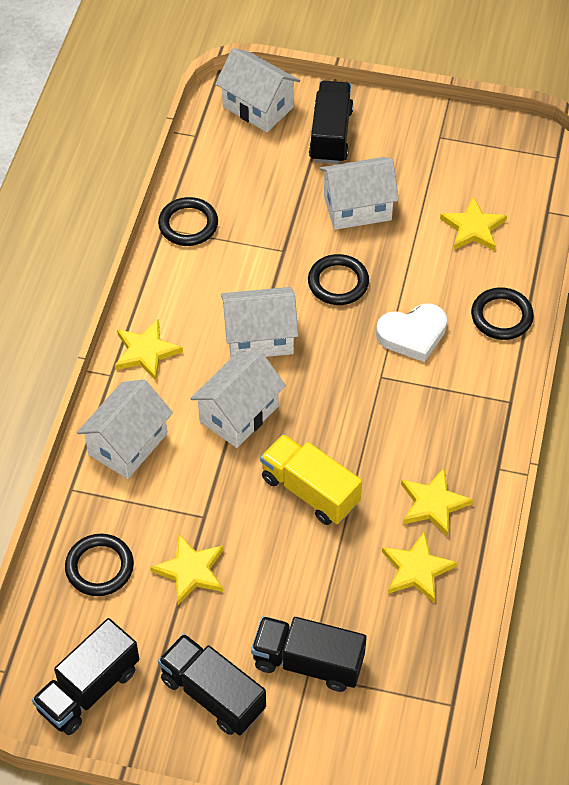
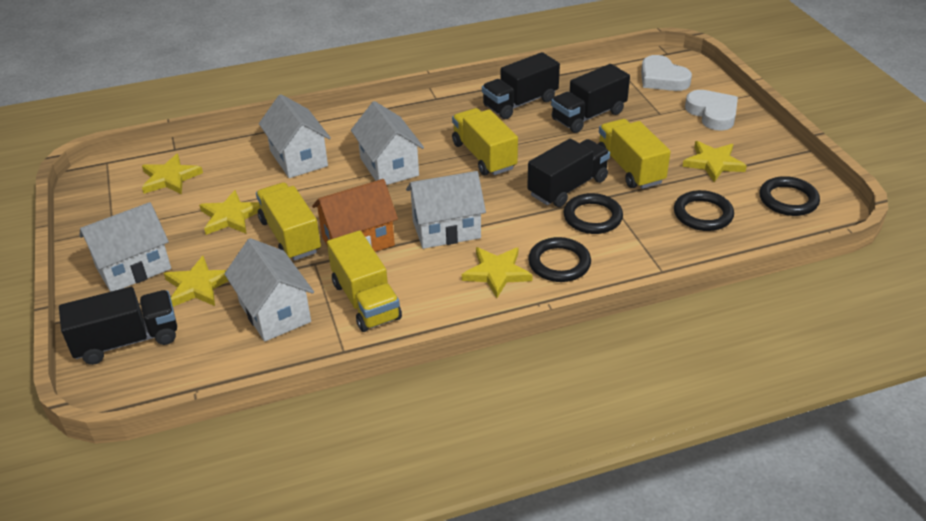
orange house: 0 -> 1
white heart: 1 -> 2
yellow truck: 1 -> 4

